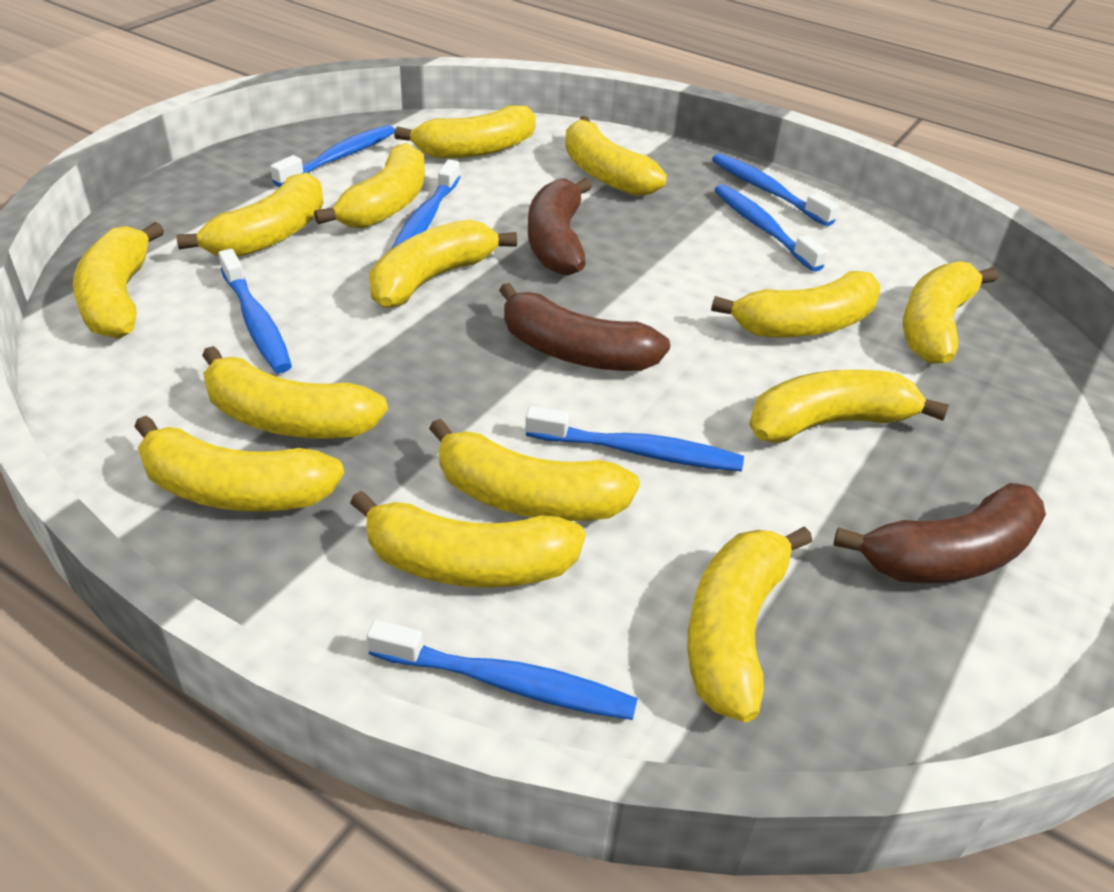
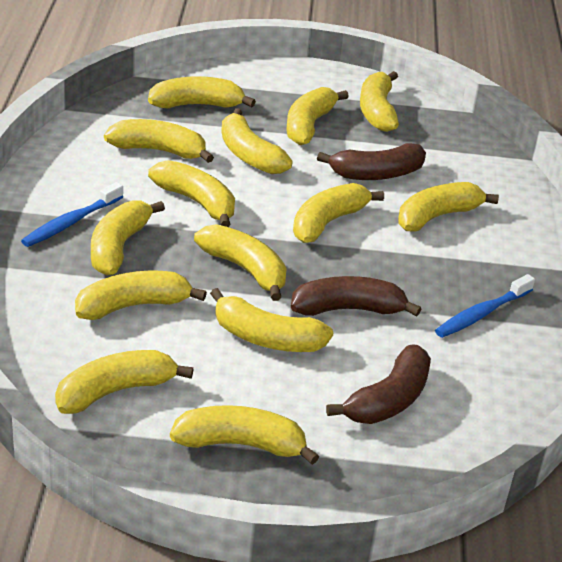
blue toothbrush: 7 -> 2

